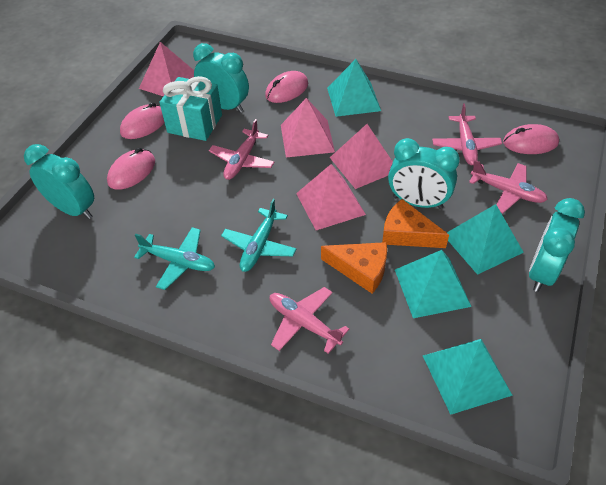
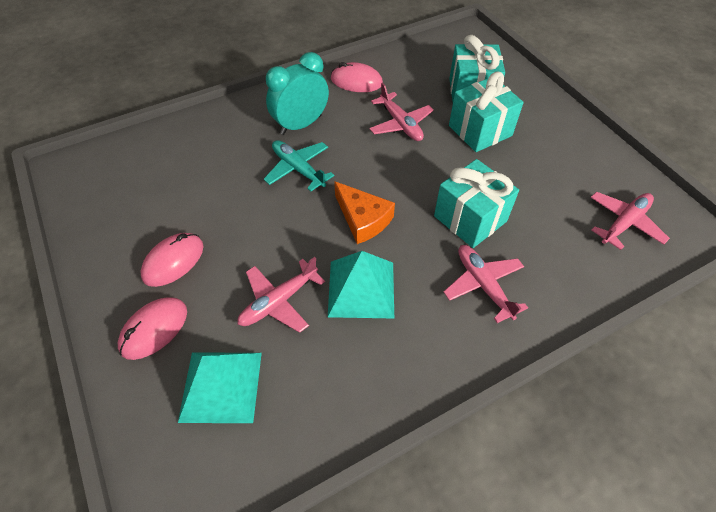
orange cheese: 2 -> 1
pink mouse: 4 -> 3
pink pyramid: 4 -> 0
turquoise clock: 4 -> 1
turquoise gift: 1 -> 3
turquoise plane: 2 -> 1
turquoise pyramid: 4 -> 2

